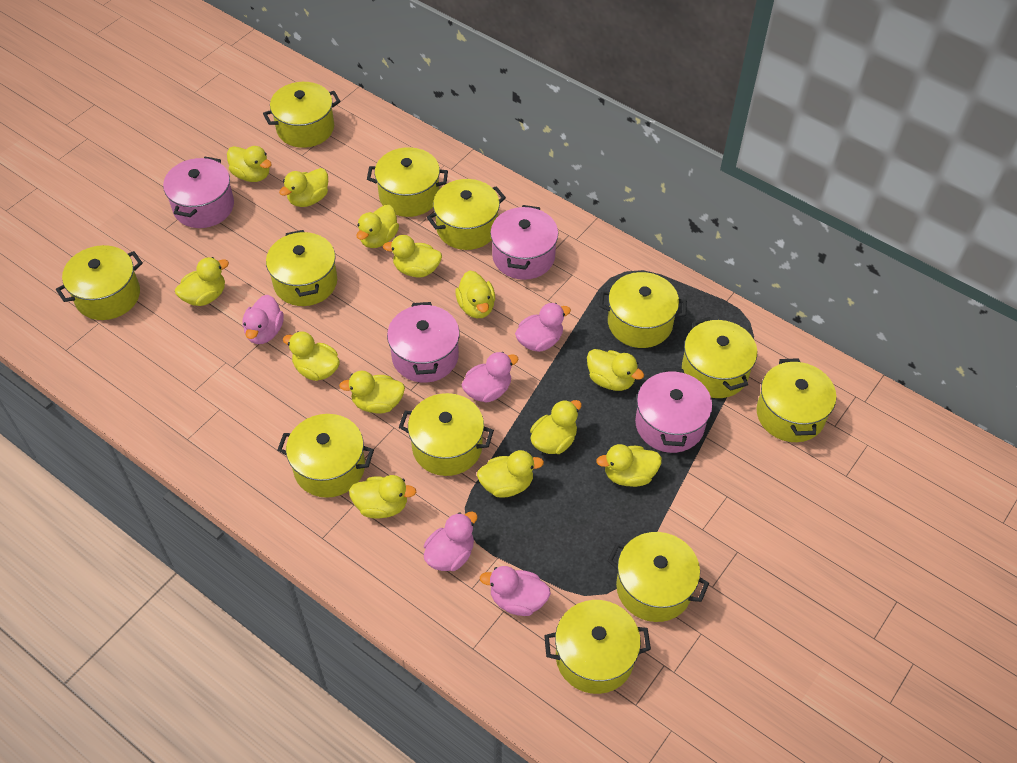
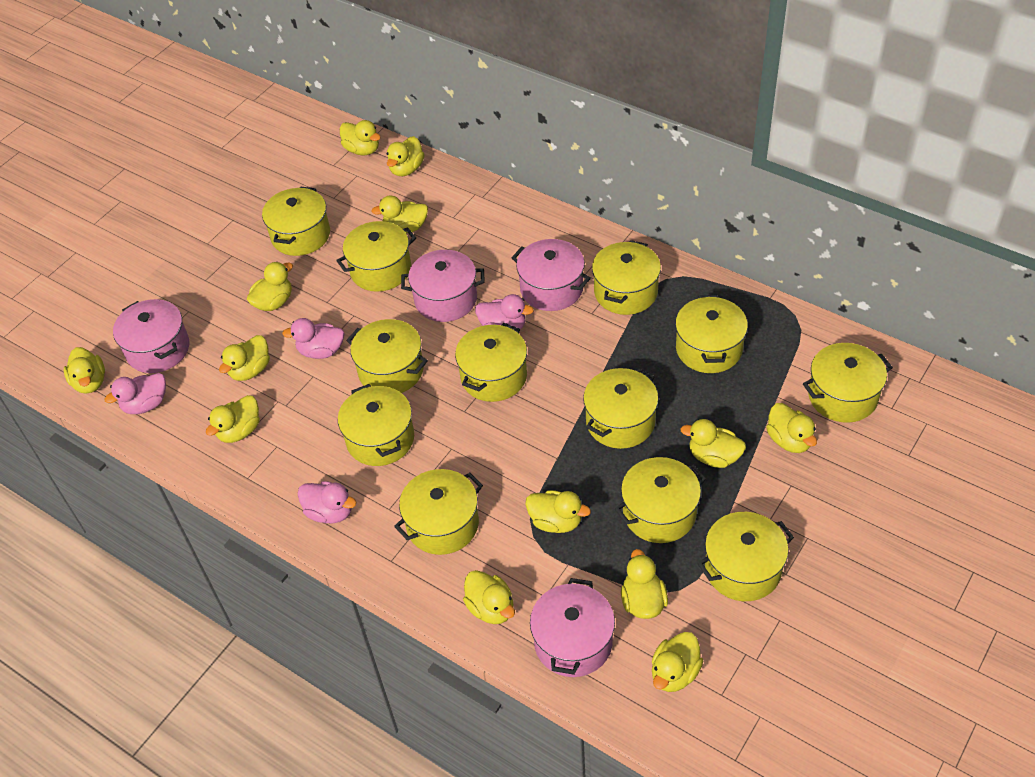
pink duck: 5 -> 4

